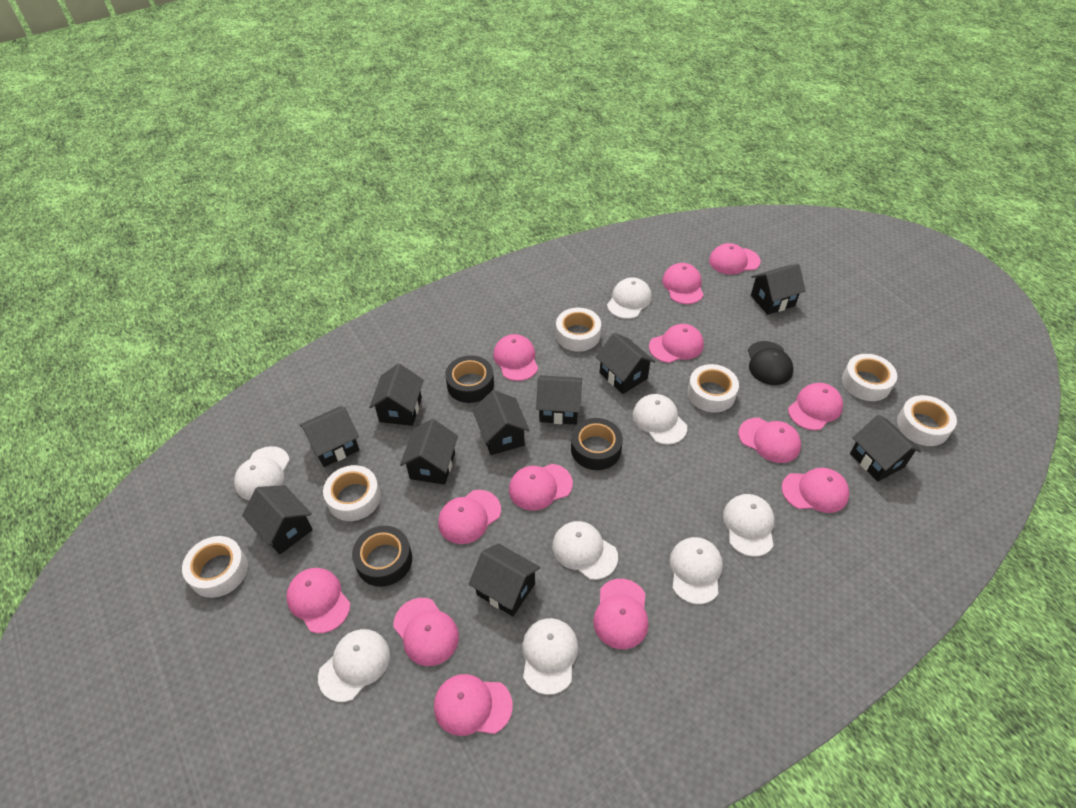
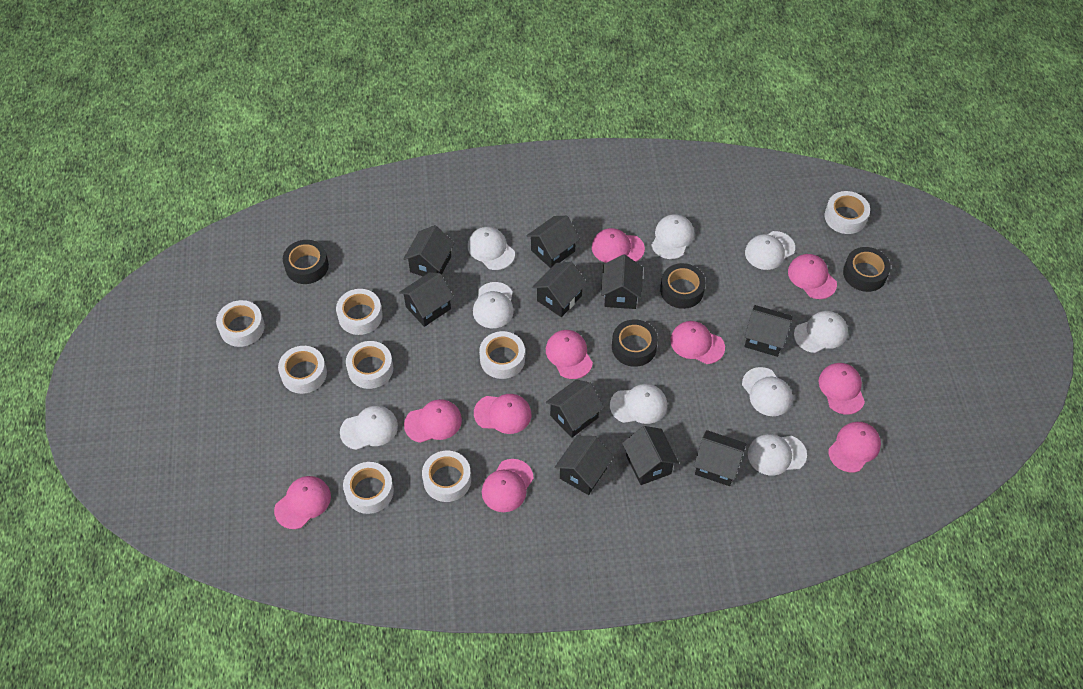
black cap: 1 -> 0
black tape: 3 -> 4
pink cap: 13 -> 10
white cap: 8 -> 9
white tape: 6 -> 8

